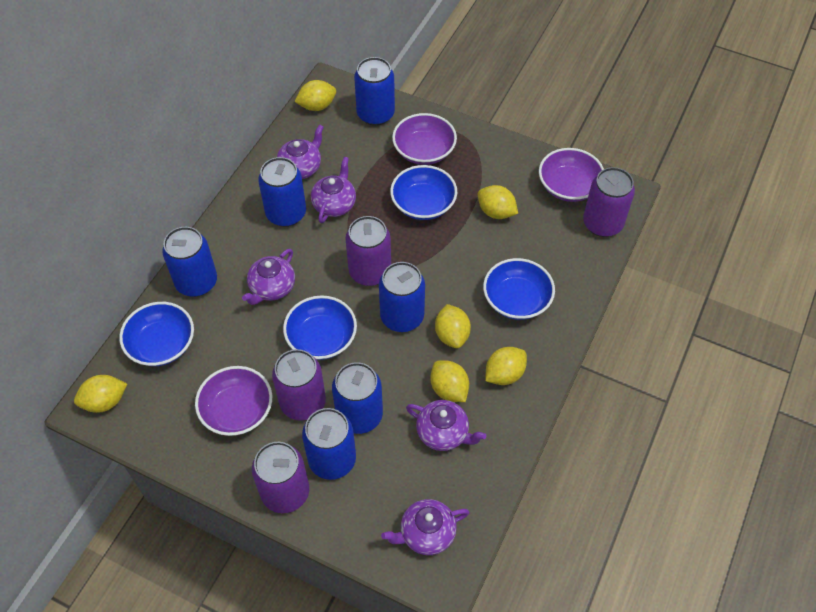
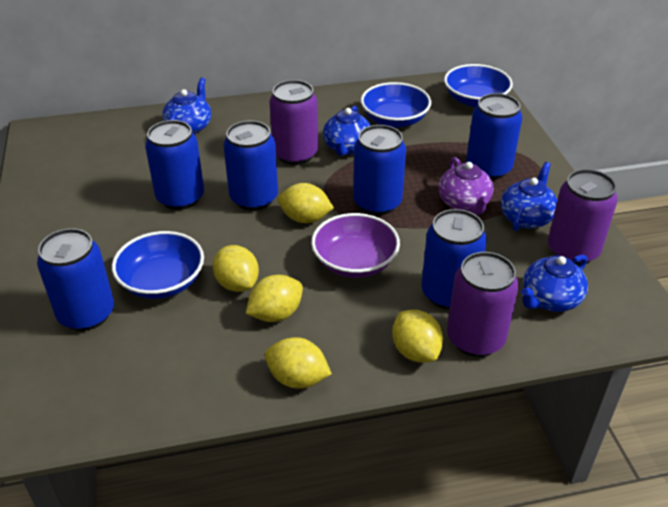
blue bowl: 4 -> 3
blue teapot: 0 -> 4
purple bowl: 3 -> 1
purple can: 4 -> 3
purple teapot: 5 -> 1
yellow lemon: 6 -> 5

